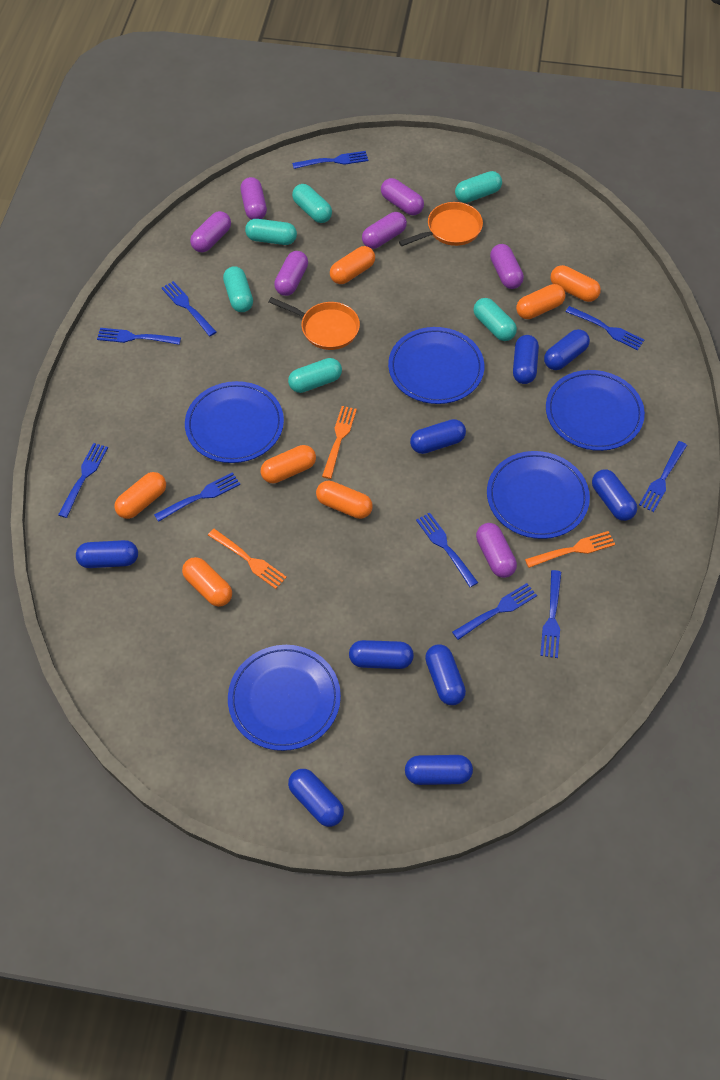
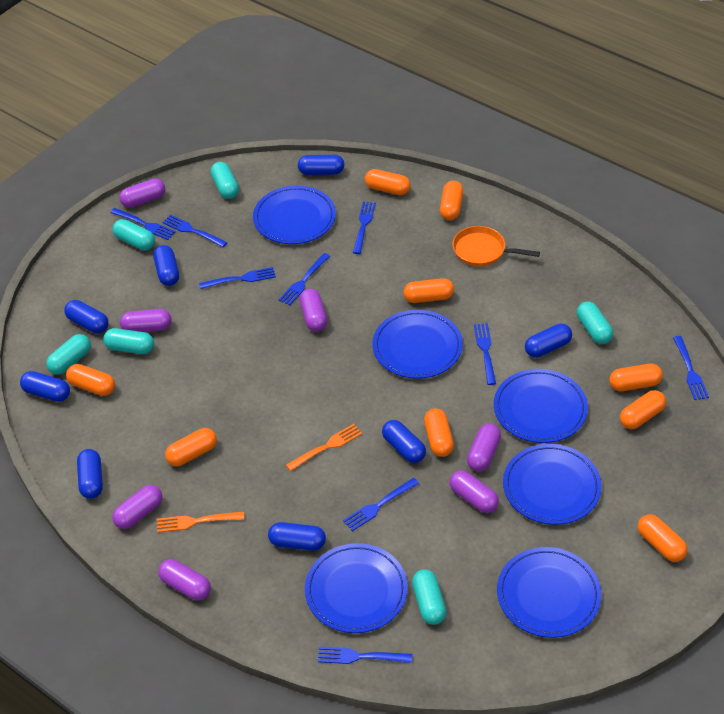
blue capsule: 9 -> 8
blue fork: 10 -> 9
blue plate: 5 -> 6
orange capsule: 7 -> 9
orange fork: 3 -> 2
orange pan: 2 -> 1

